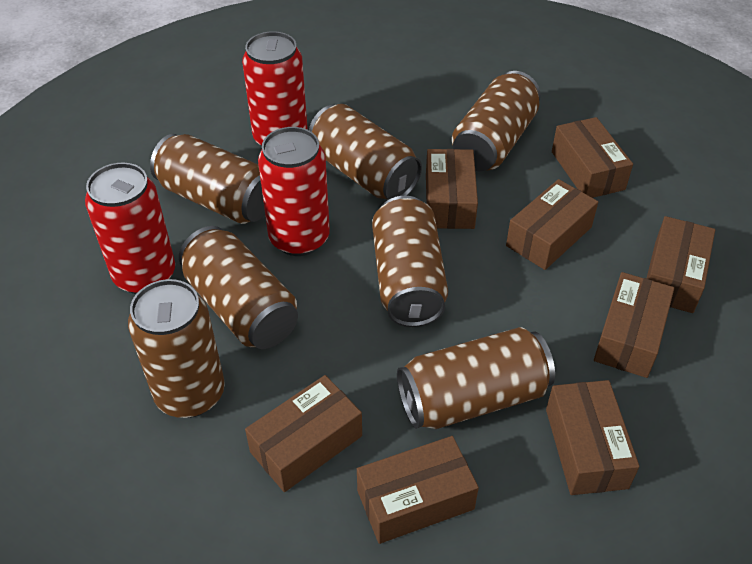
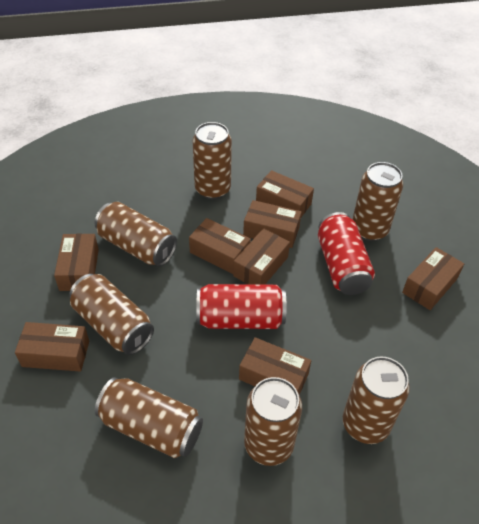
red can: 3 -> 2

